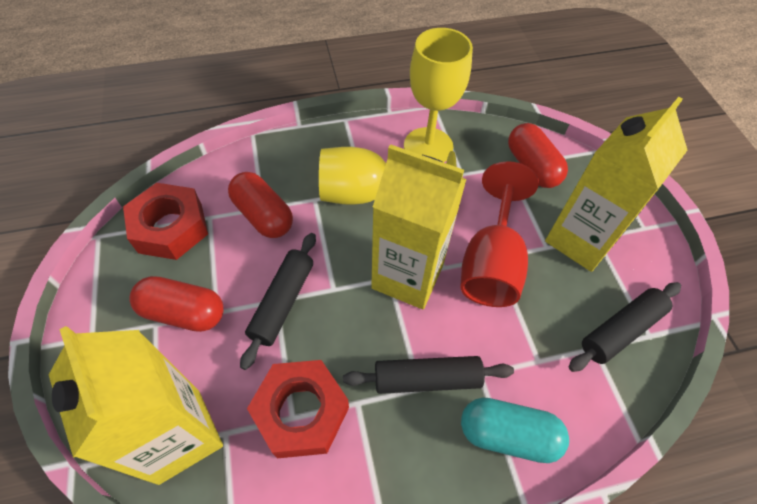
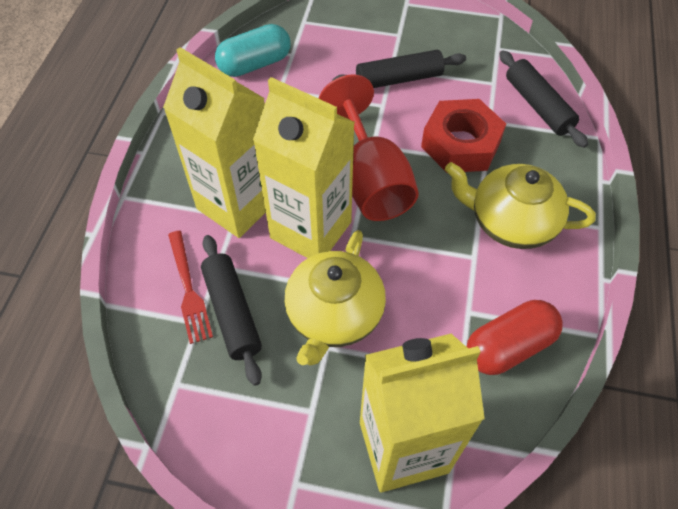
red capsule: 3 -> 1
red fork: 0 -> 1
red nut: 2 -> 1
yellow goblet: 2 -> 0
yellow teapot: 0 -> 2

